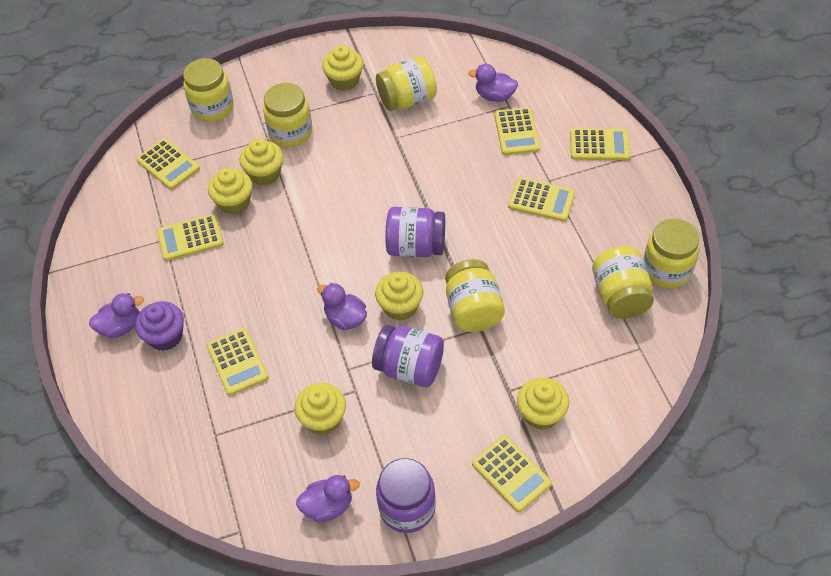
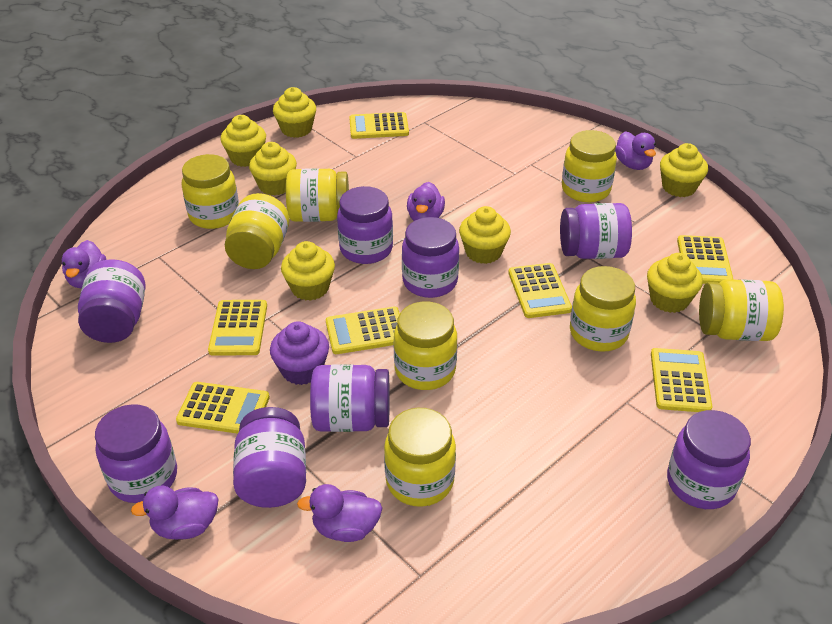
purple duck: 4 -> 5
purple jar: 3 -> 8
yellow cupcake: 6 -> 7
yellow jar: 6 -> 8

